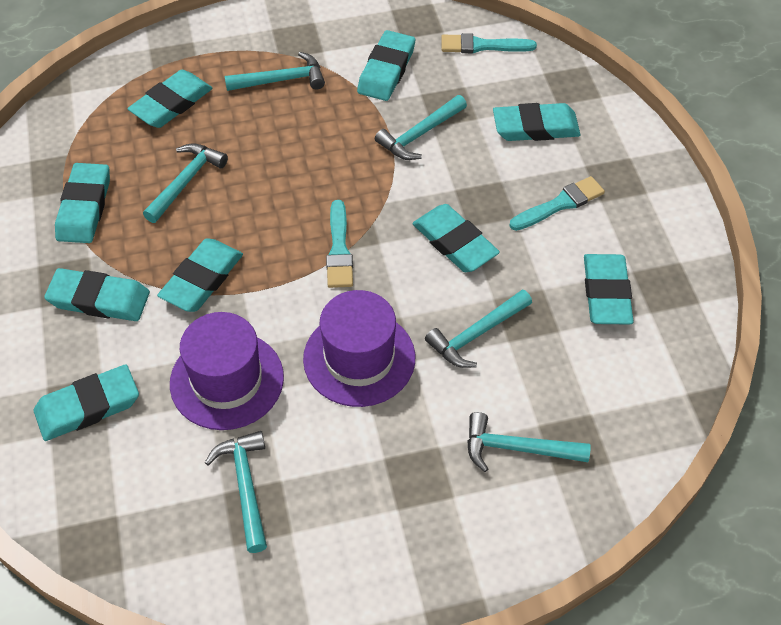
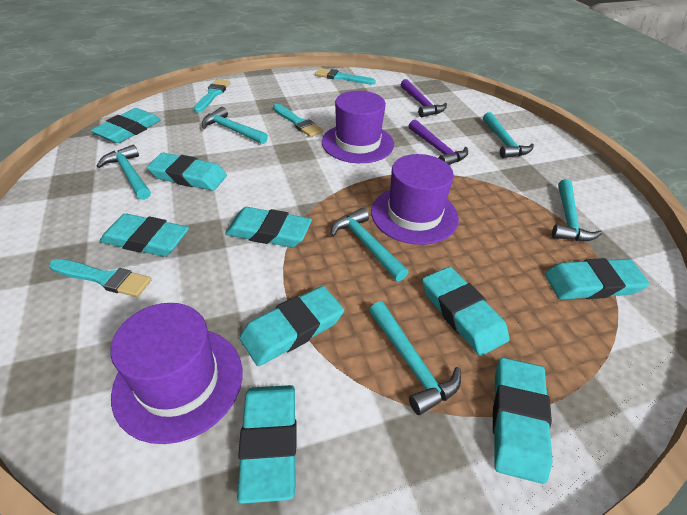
purple hammer: 0 -> 2
purple hat: 2 -> 3
turquoise brush: 3 -> 4

